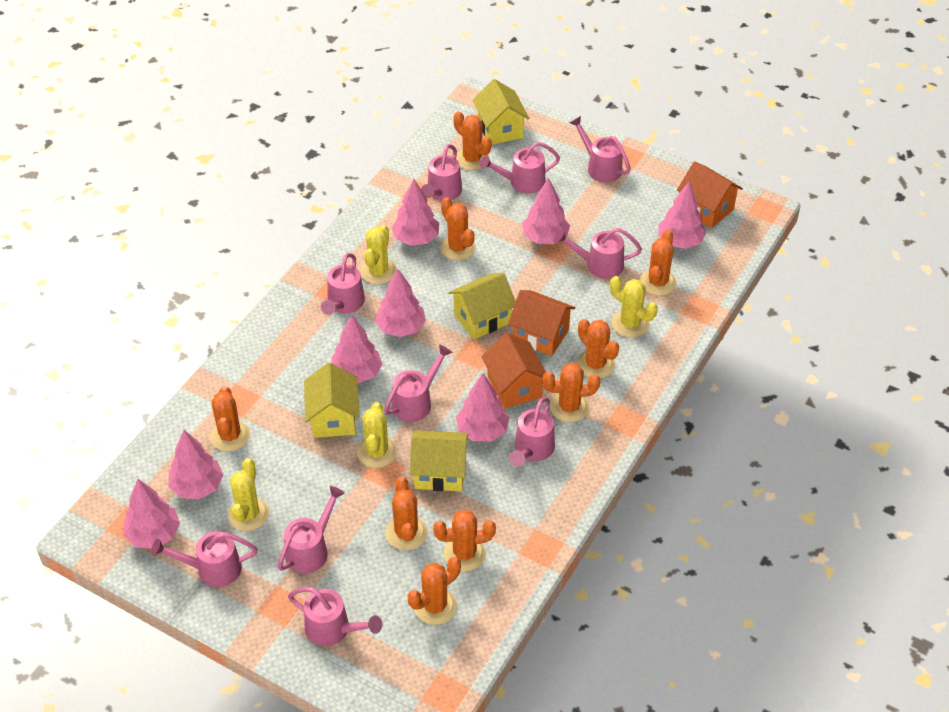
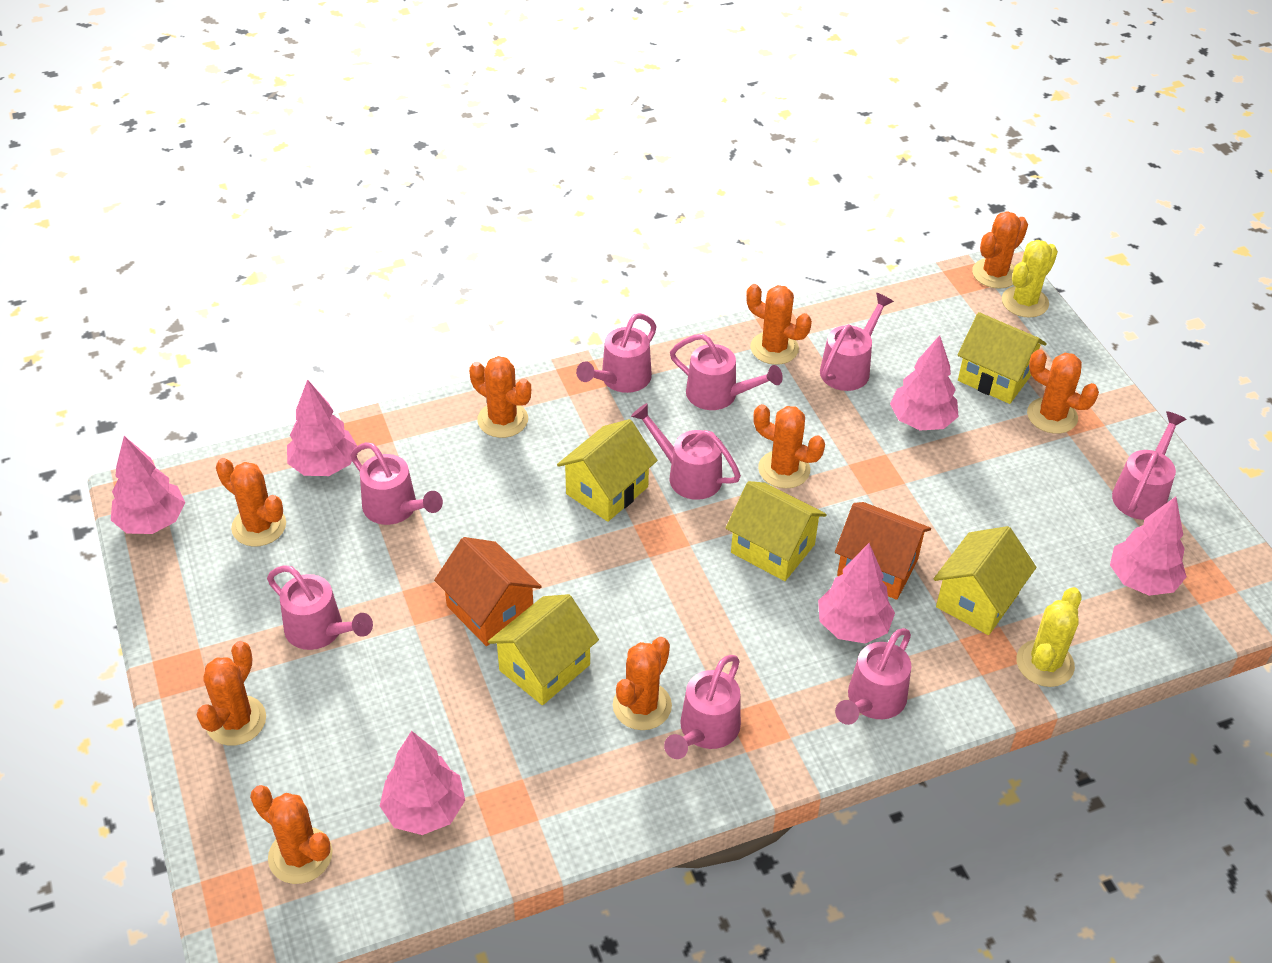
orange house: 3 -> 2
pink tree: 8 -> 6
pink watering can: 10 -> 9
yellow cactus: 4 -> 2
yellow house: 4 -> 5

